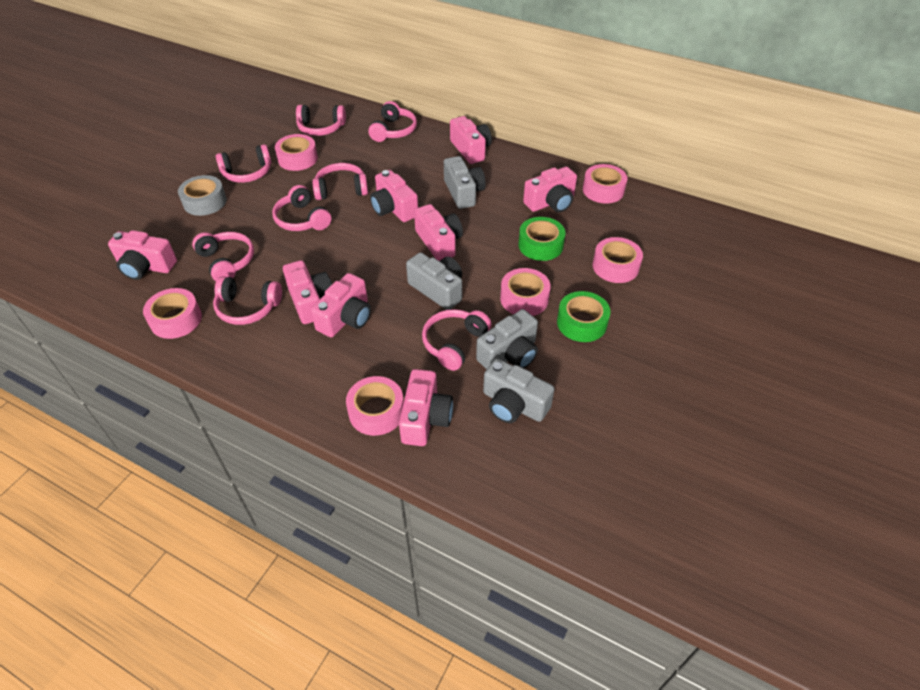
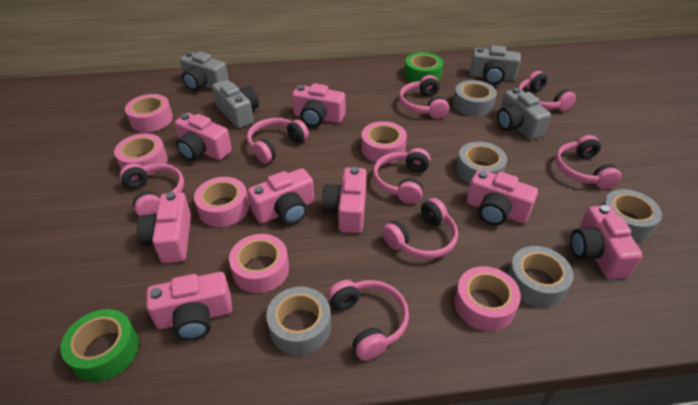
grey tape: 1 -> 5

